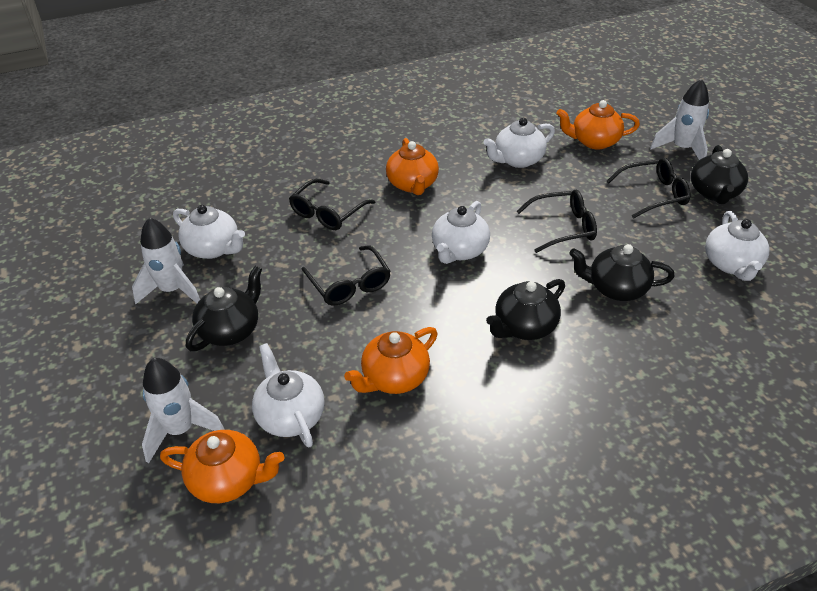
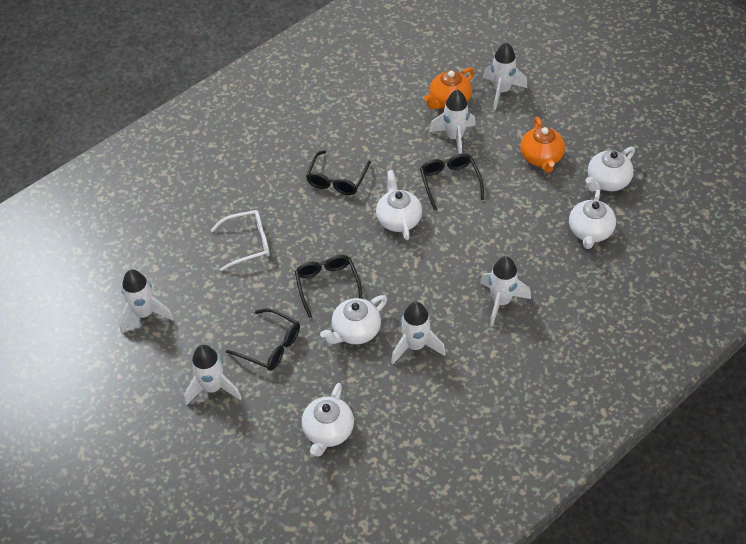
black teapot: 4 -> 0
orange teapot: 4 -> 2
white glasses: 0 -> 1
white rocket: 3 -> 6

